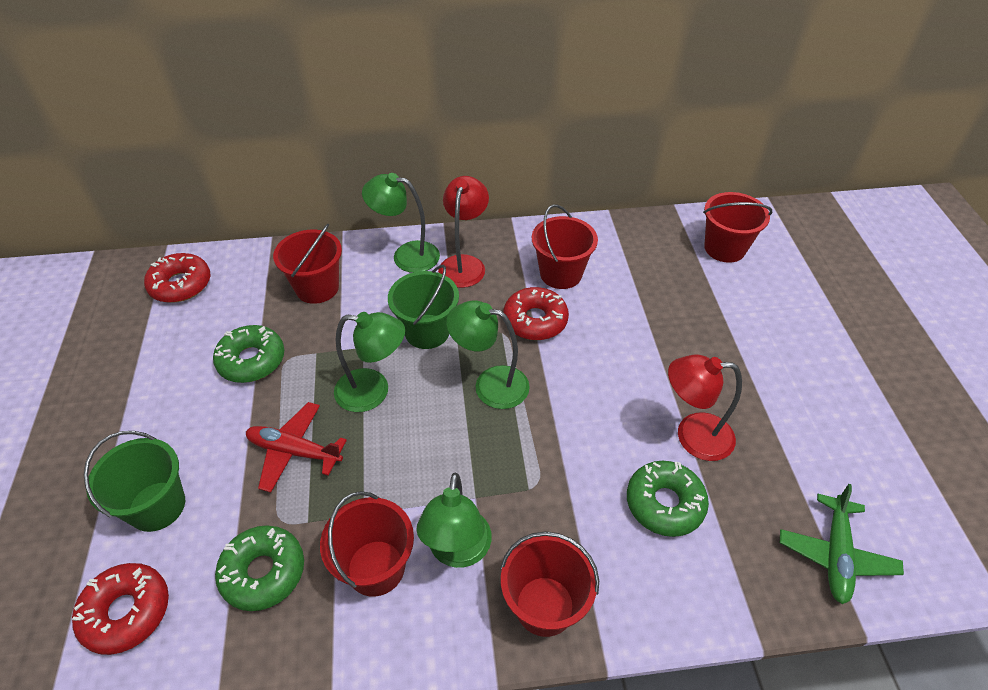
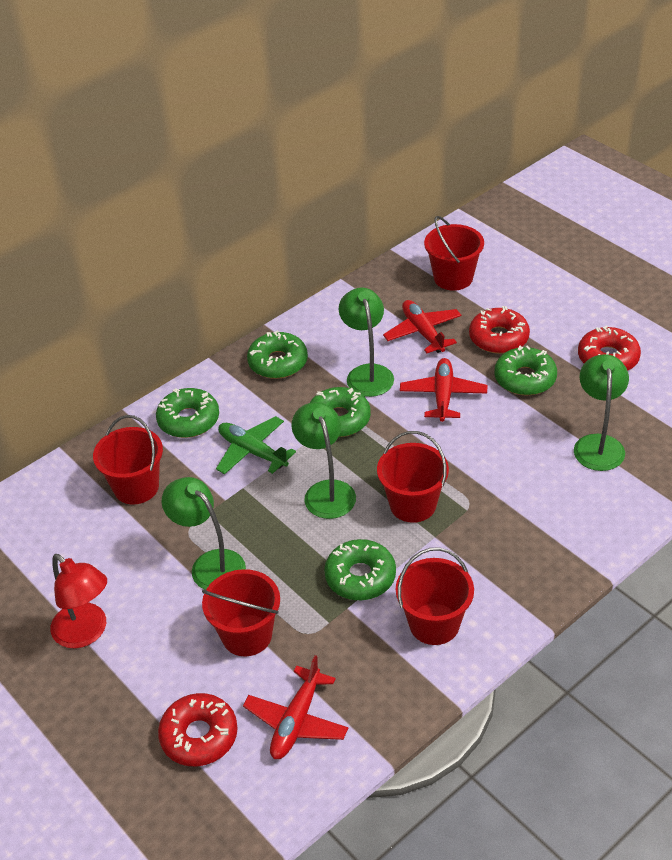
green bucket: 2 -> 0
green donut: 3 -> 5
red lamp: 2 -> 1
red plane: 1 -> 3

